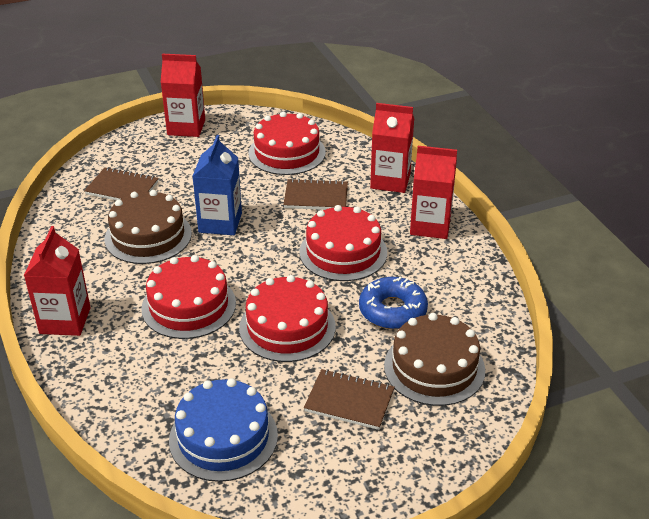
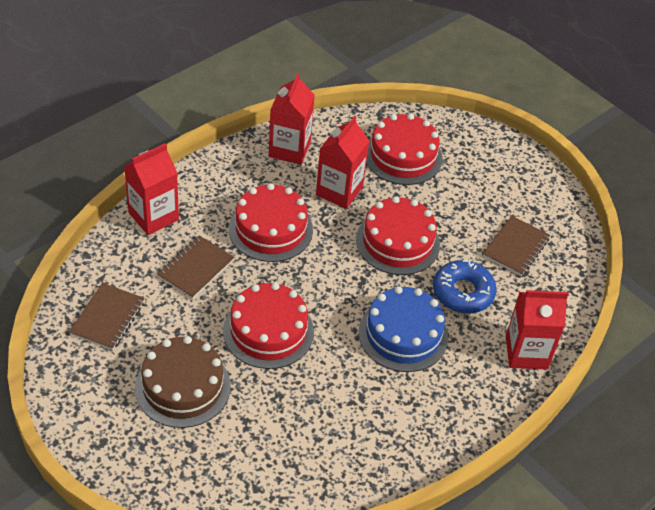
blue carton: 1 -> 0
brown cake: 2 -> 1

